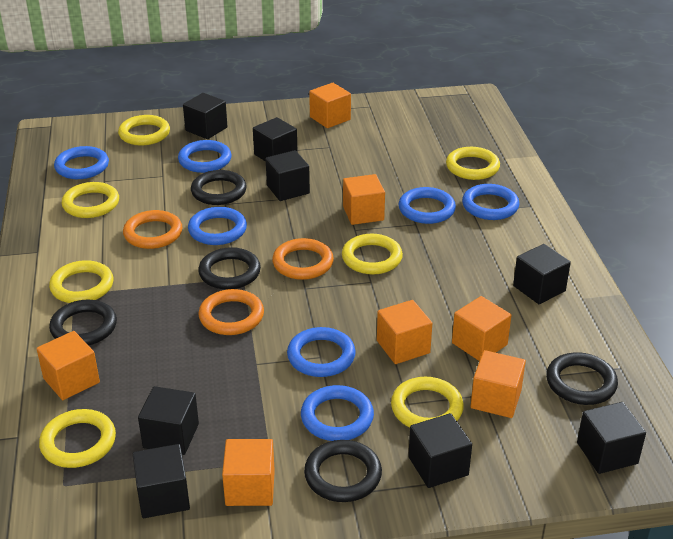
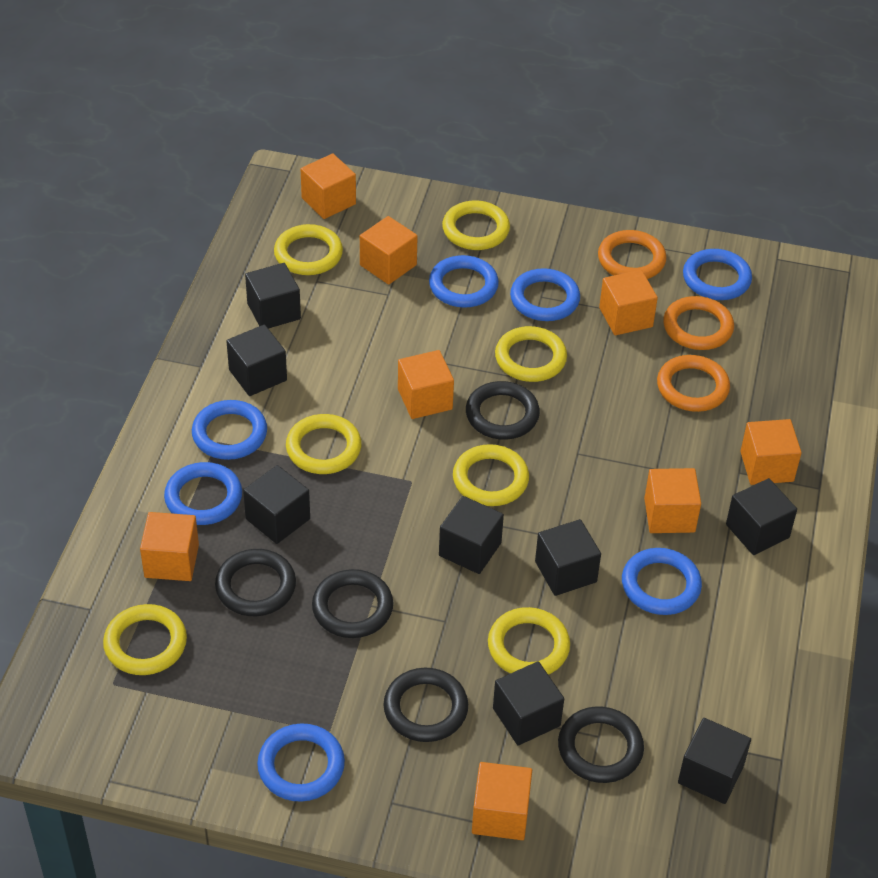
orange cube: 7 -> 8

